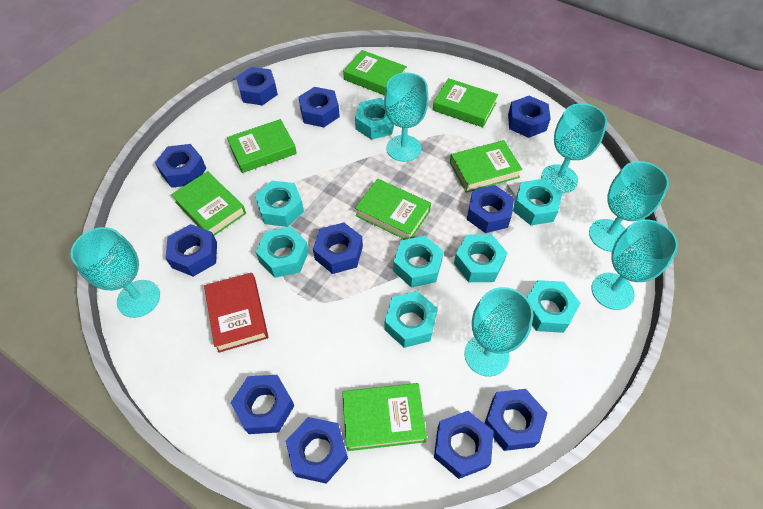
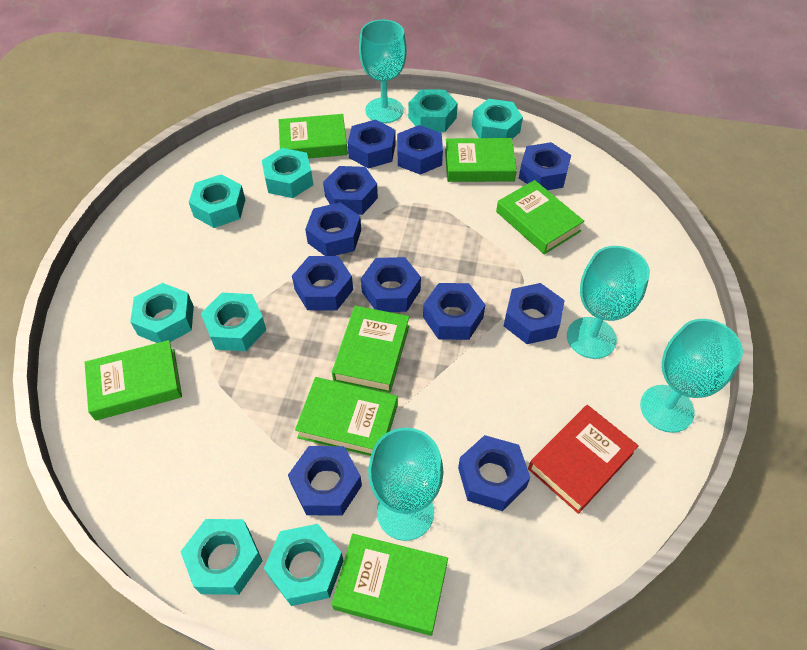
turquoise goblet: 6 -> 4

